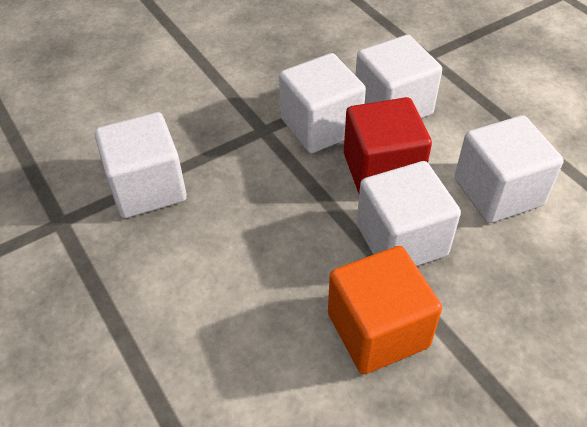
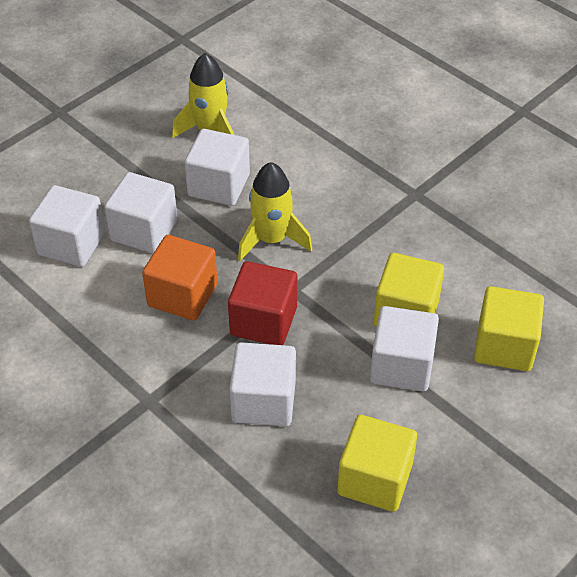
yellow cube: 0 -> 3
yellow rocket: 0 -> 2

